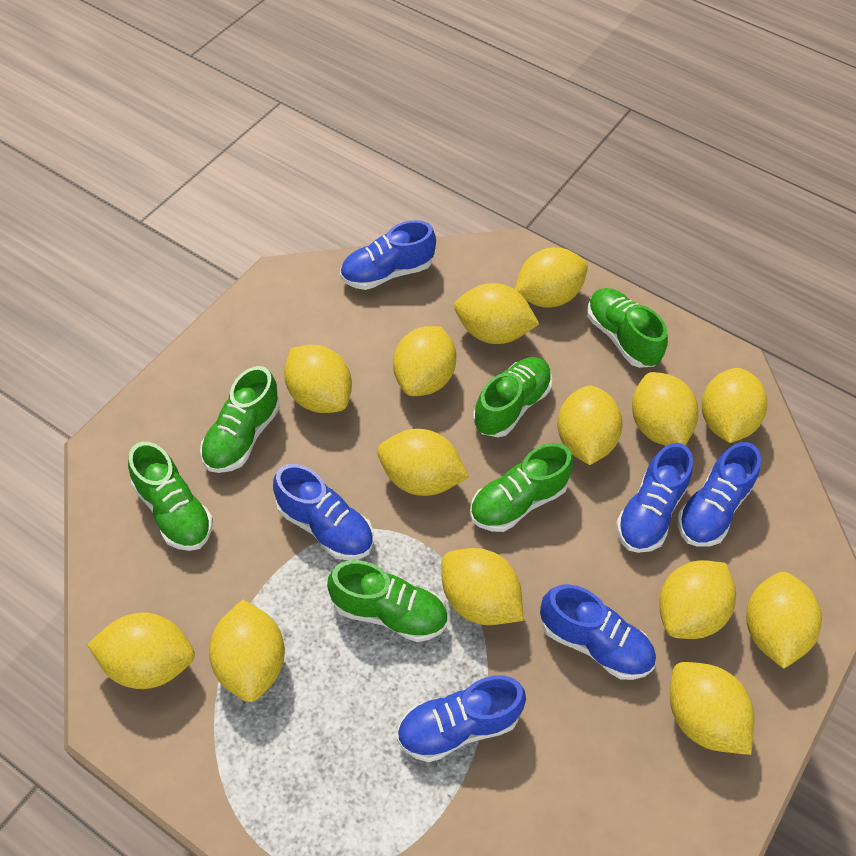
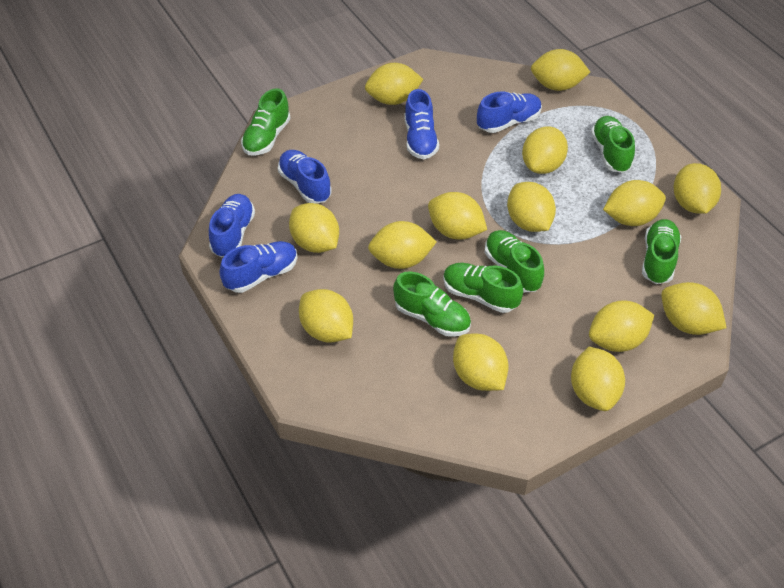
blue shoe: 6 -> 5

